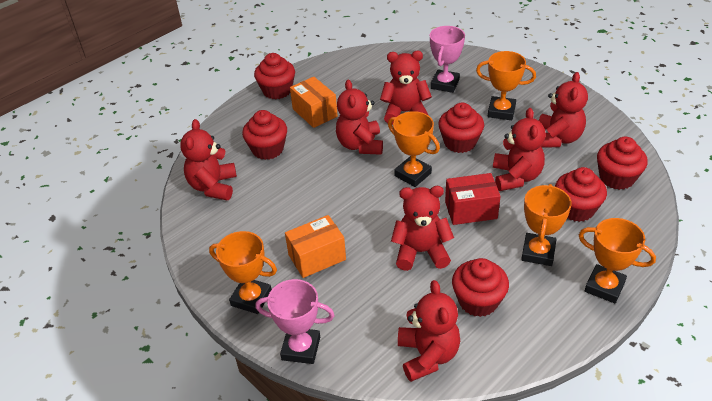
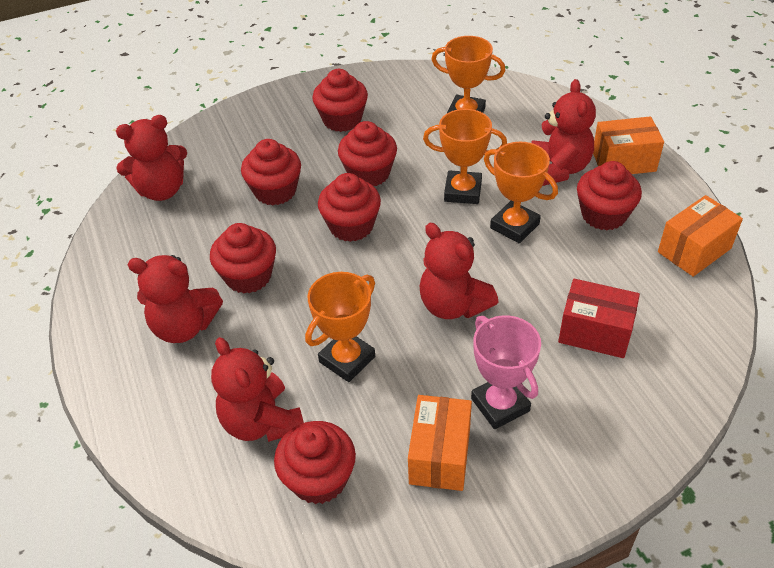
orange box: 2 -> 3
orange trophy: 5 -> 4
pink trophy: 2 -> 1
red cupcake: 6 -> 7
red teddy bear: 7 -> 5

